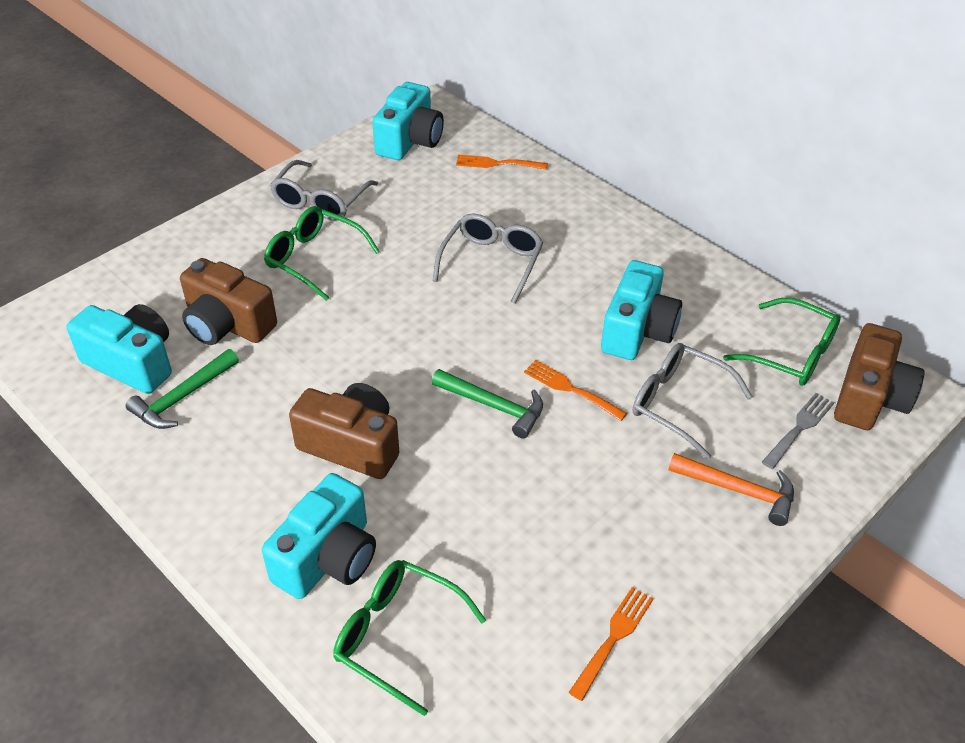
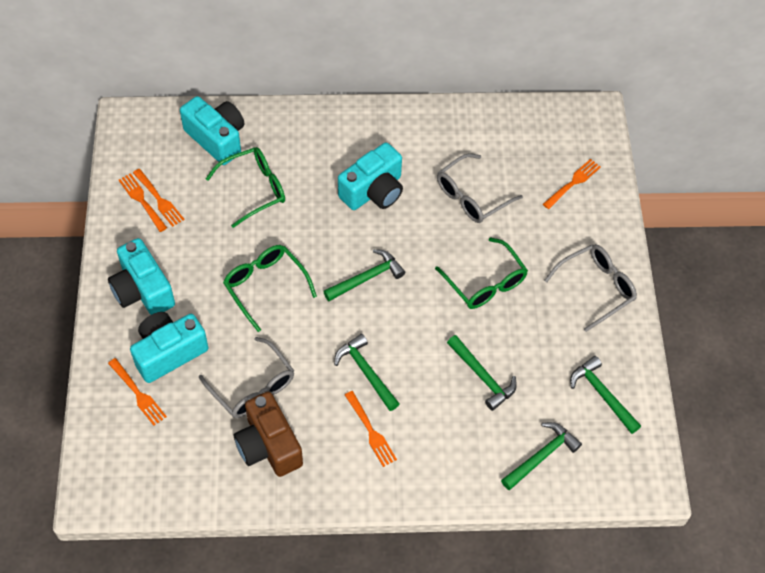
brown camera: 3 -> 1
green hammer: 2 -> 5
grey fork: 1 -> 0
orange fork: 3 -> 5
orange hammer: 1 -> 0

